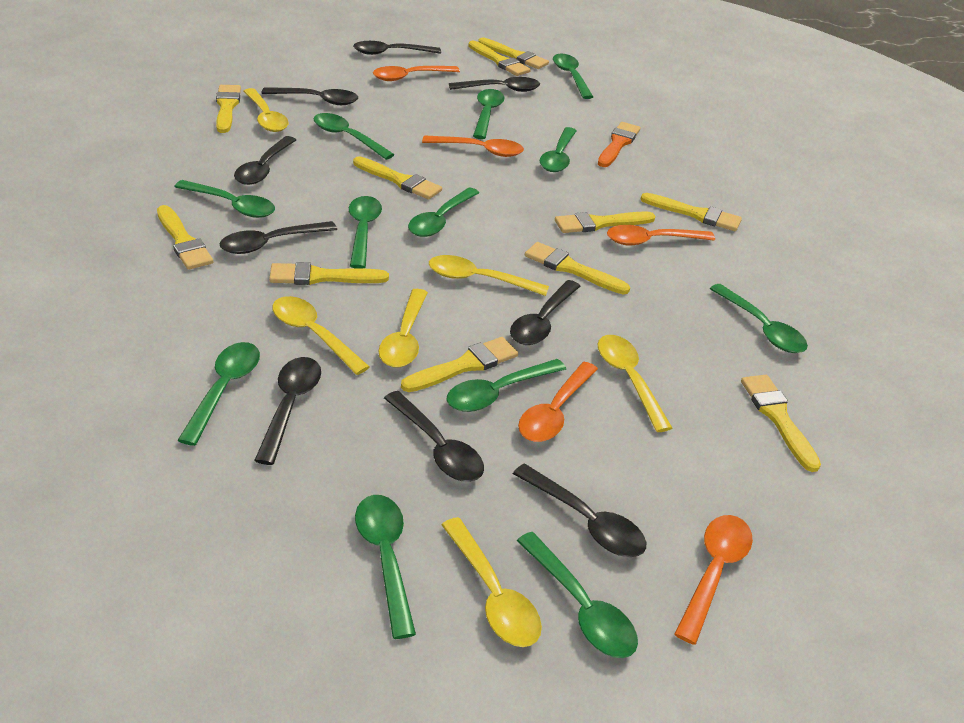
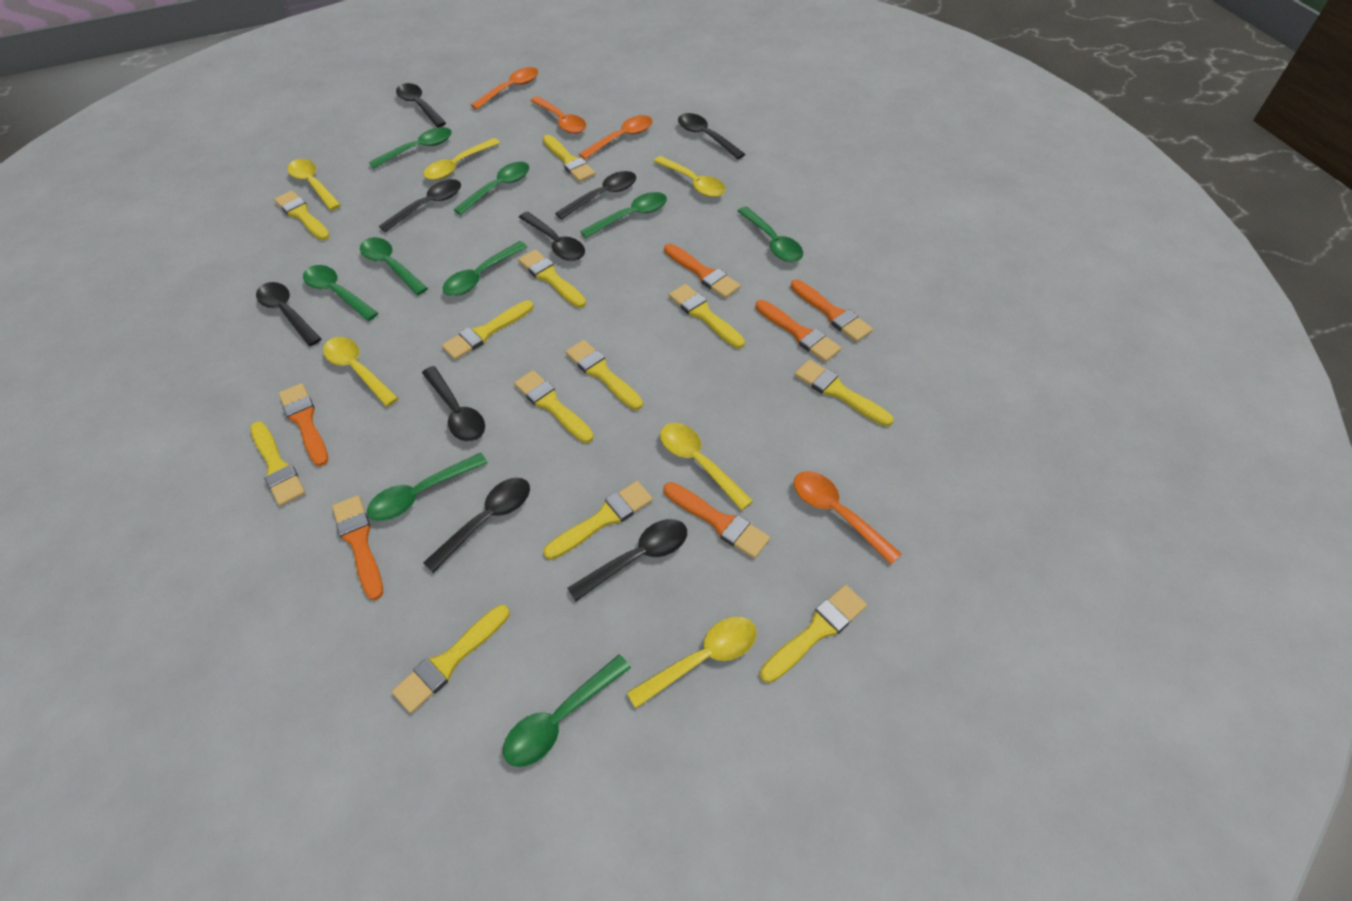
green spoon: 12 -> 9
orange brush: 1 -> 6
orange spoon: 5 -> 4
yellow brush: 11 -> 12

